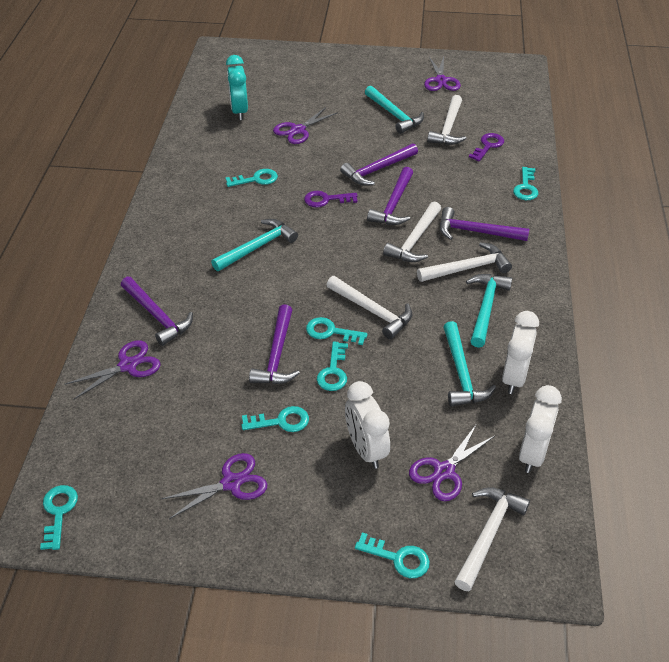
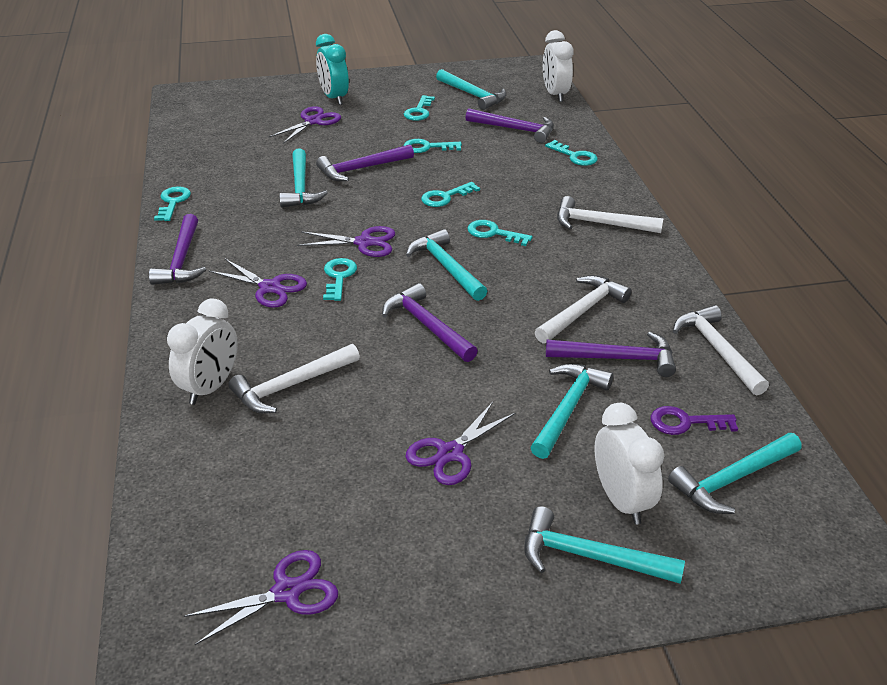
purple key: 2 -> 1
turquoise hammer: 4 -> 6
white hammer: 5 -> 4

